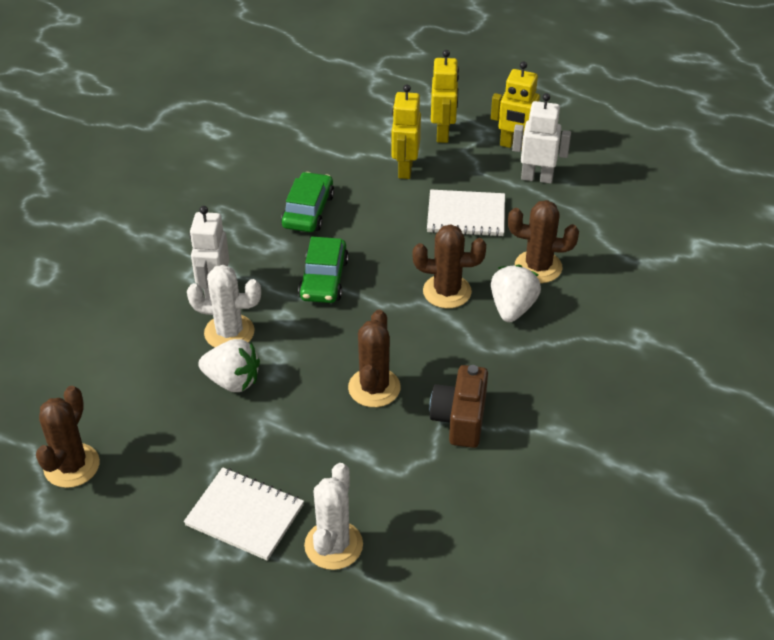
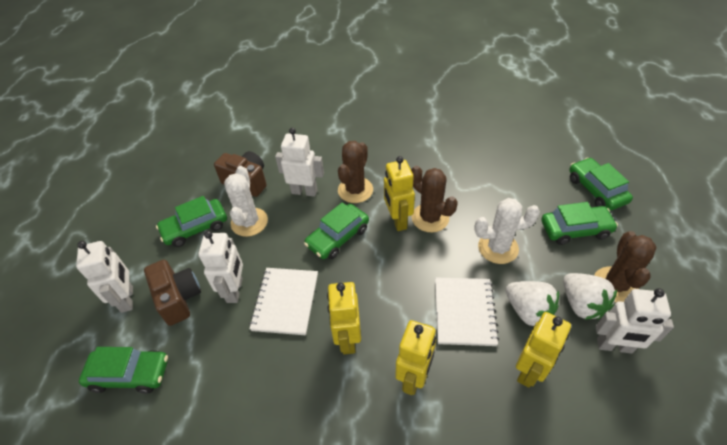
brown cactus: 4 -> 3
brown camera: 1 -> 2
green car: 2 -> 5
white robot: 2 -> 4
yellow robot: 3 -> 4

